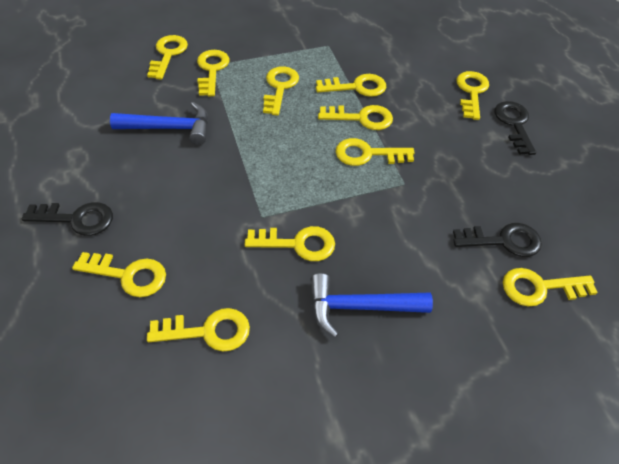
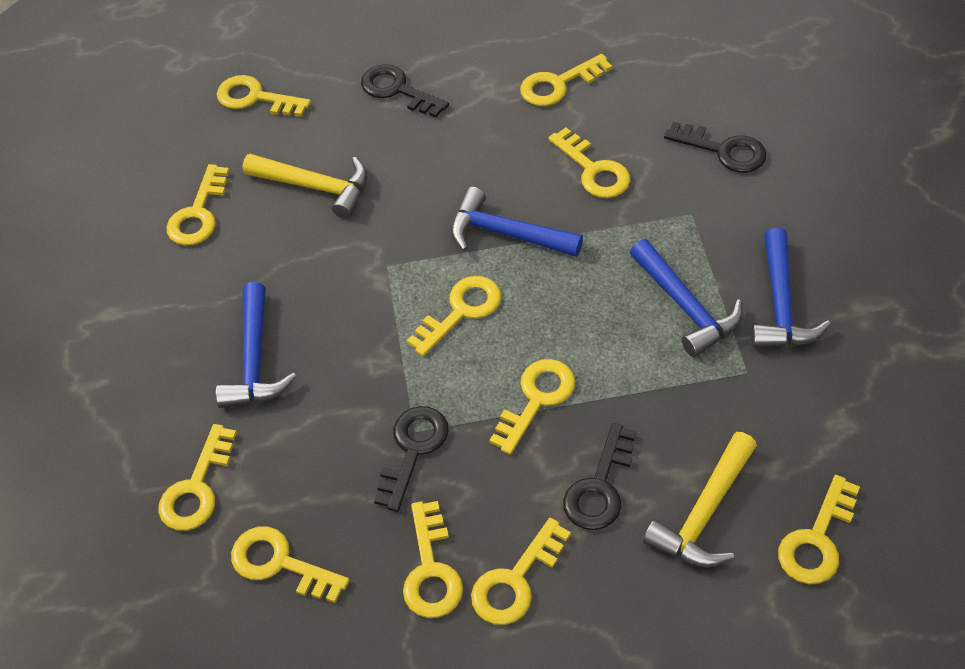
black key: 3 -> 4
blue hammer: 2 -> 4
yellow hammer: 0 -> 2

